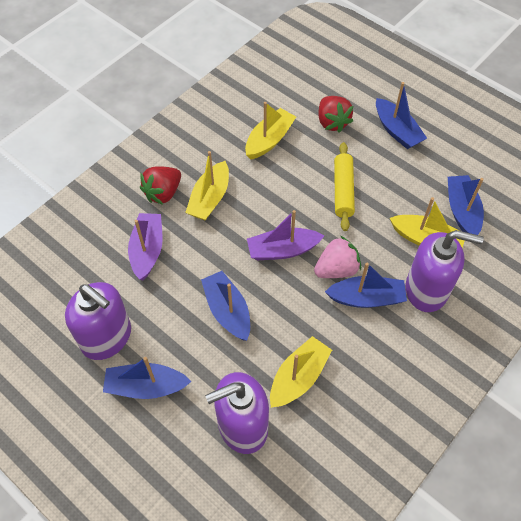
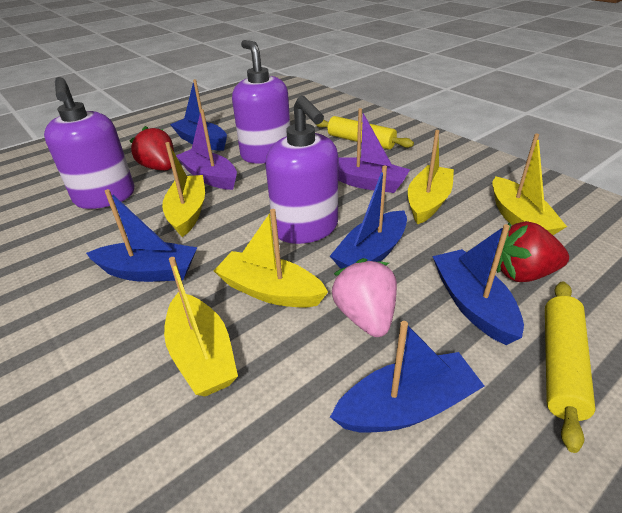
yellow boat: 4 -> 5
yellow rolling pin: 1 -> 2

